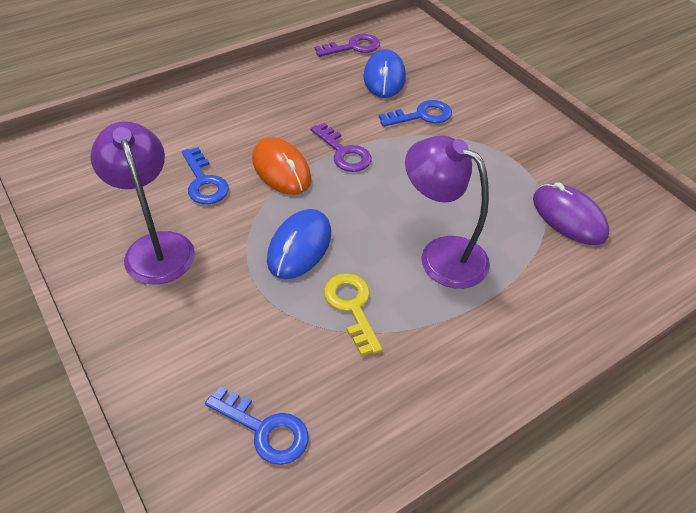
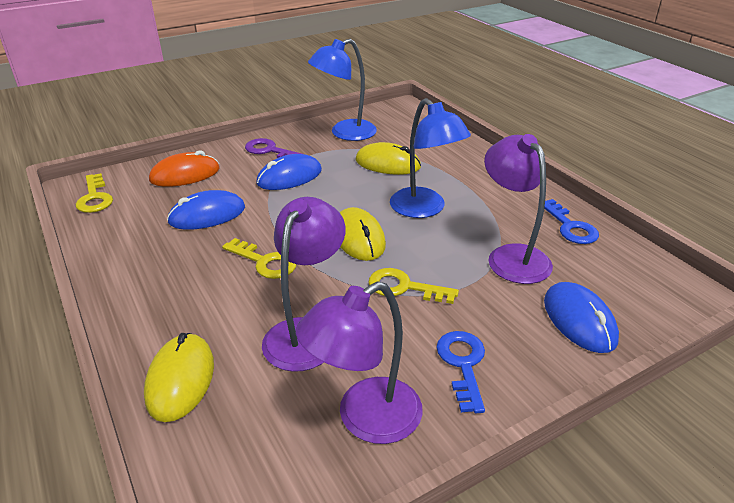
blue key: 3 -> 2
blue lamp: 0 -> 2
blue mouse: 2 -> 3
purple key: 2 -> 1
purple lamp: 2 -> 3
purple mouse: 1 -> 0
yellow key: 1 -> 3
yellow mouse: 0 -> 3

